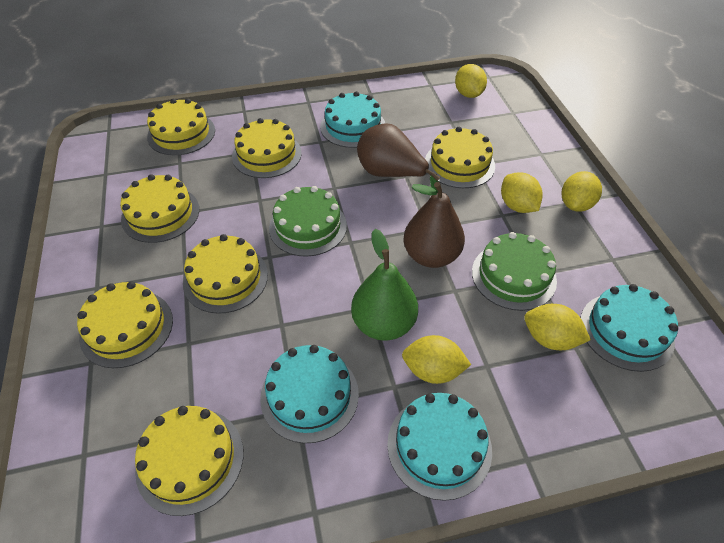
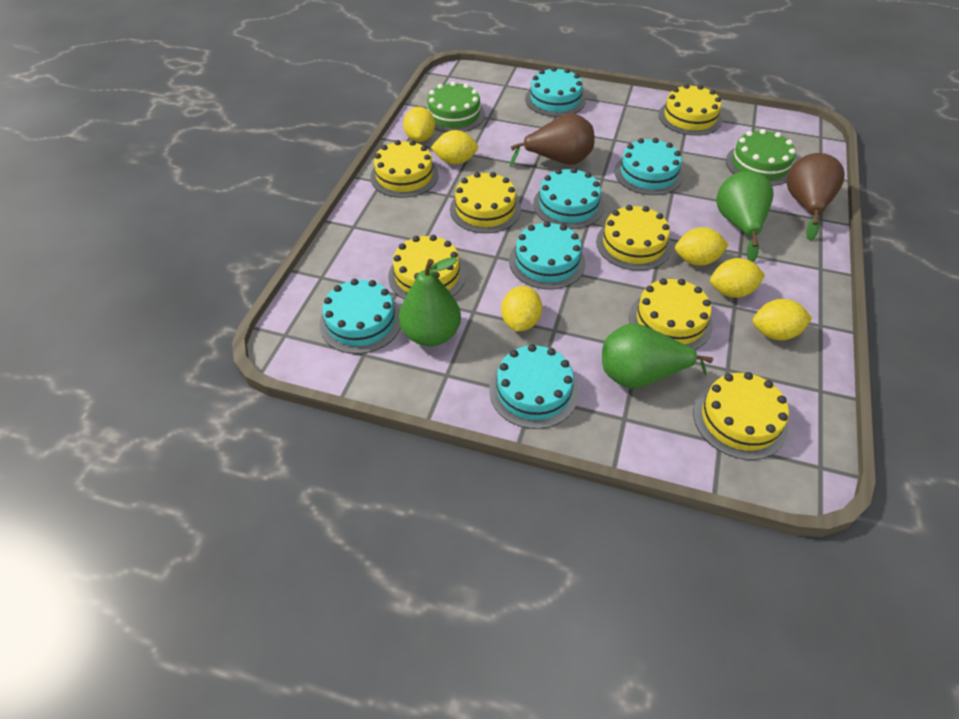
green pear: 1 -> 3
turquoise cake: 4 -> 6
yellow lemon: 5 -> 6

